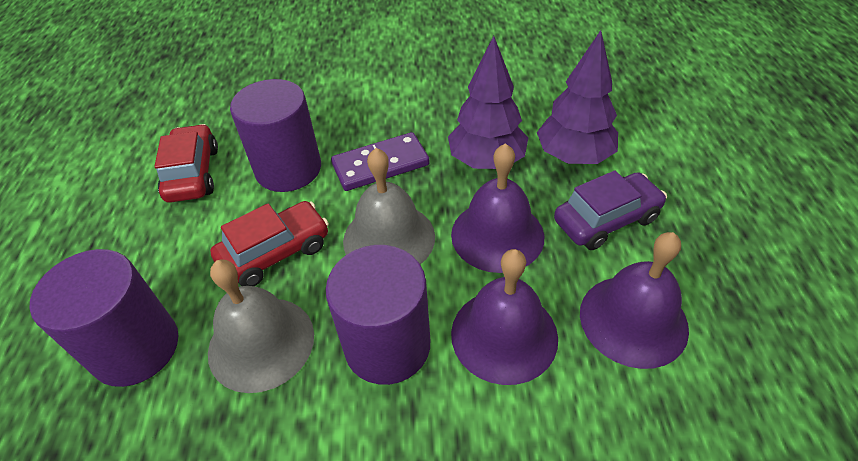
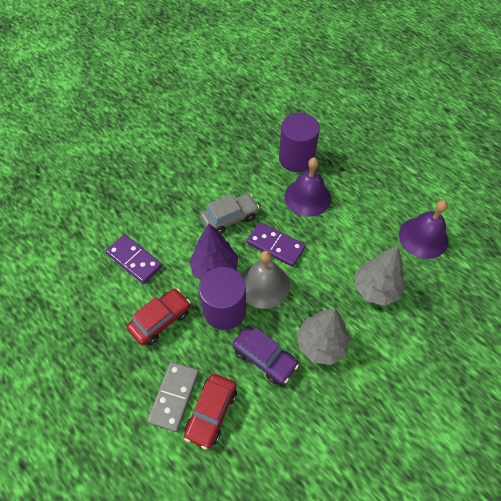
grey bell: 2 -> 1
grey car: 0 -> 1
grey domino: 0 -> 1
grey tree: 0 -> 2
purple bell: 3 -> 2
purple cylinder: 3 -> 2
purple domino: 1 -> 2
purple tree: 2 -> 1

